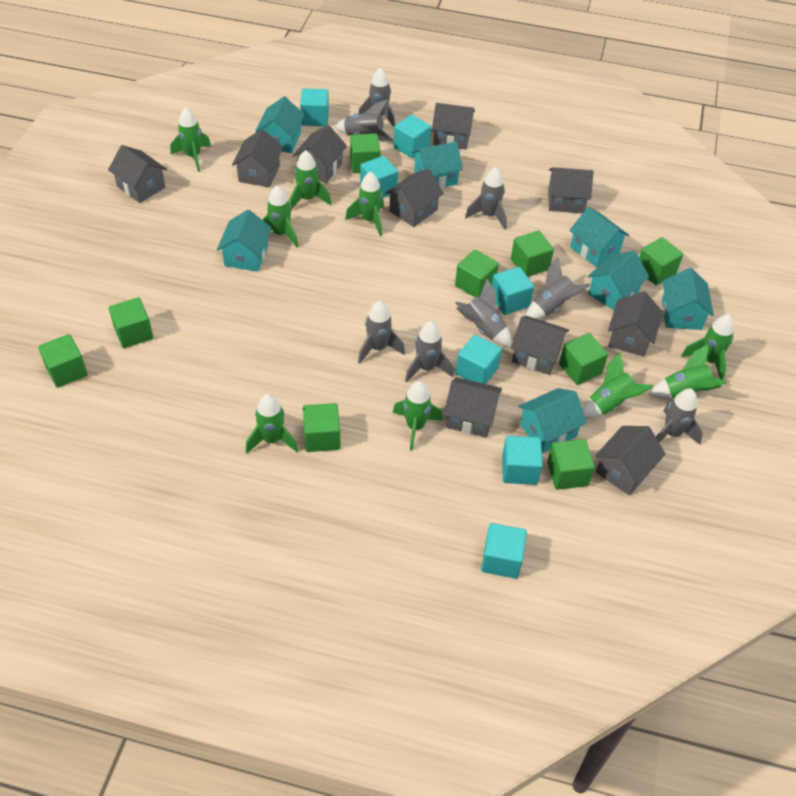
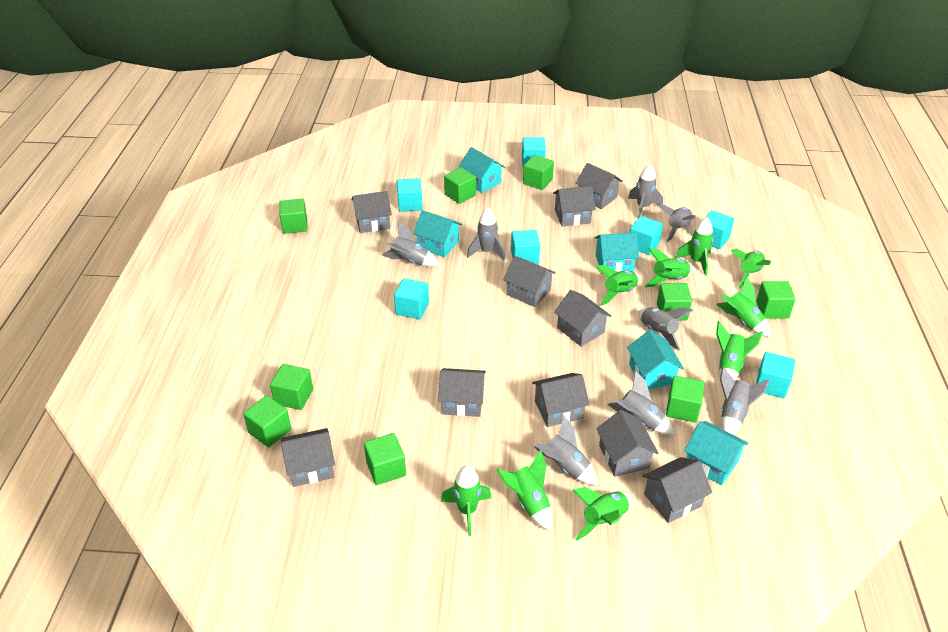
turquoise house: 7 -> 5

